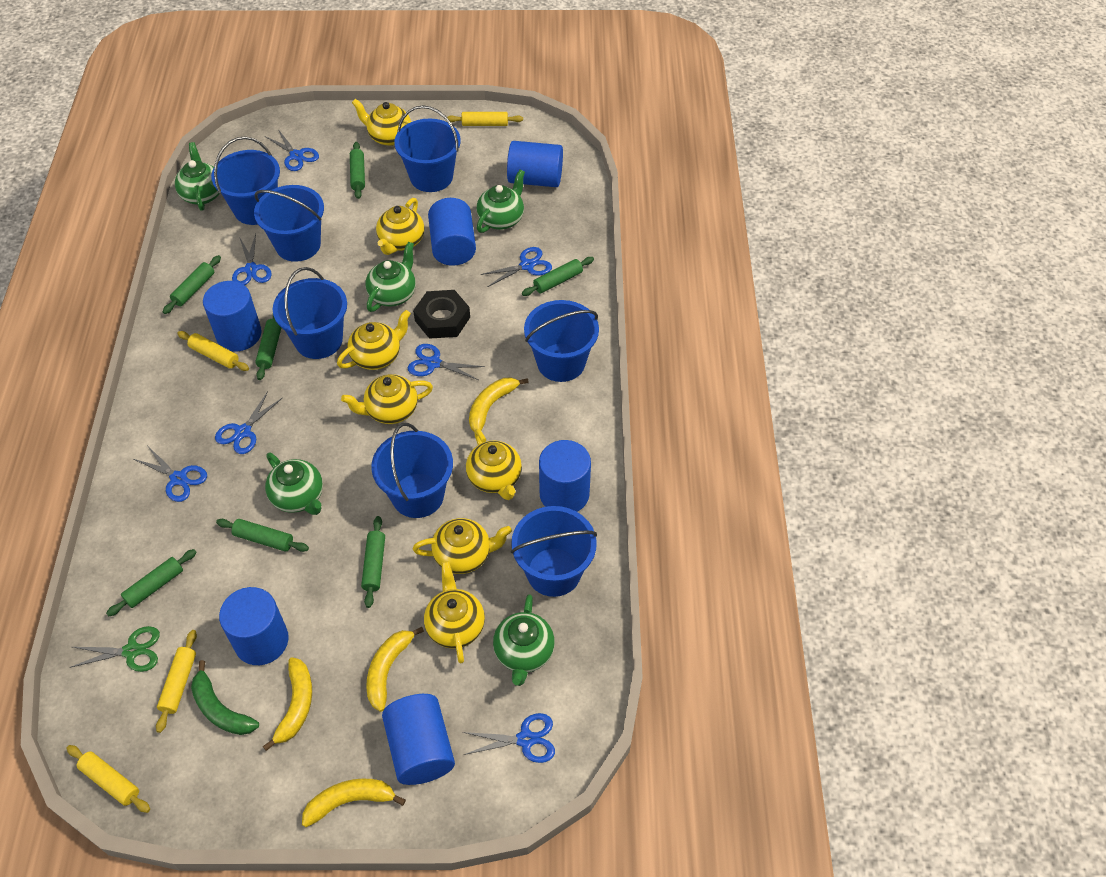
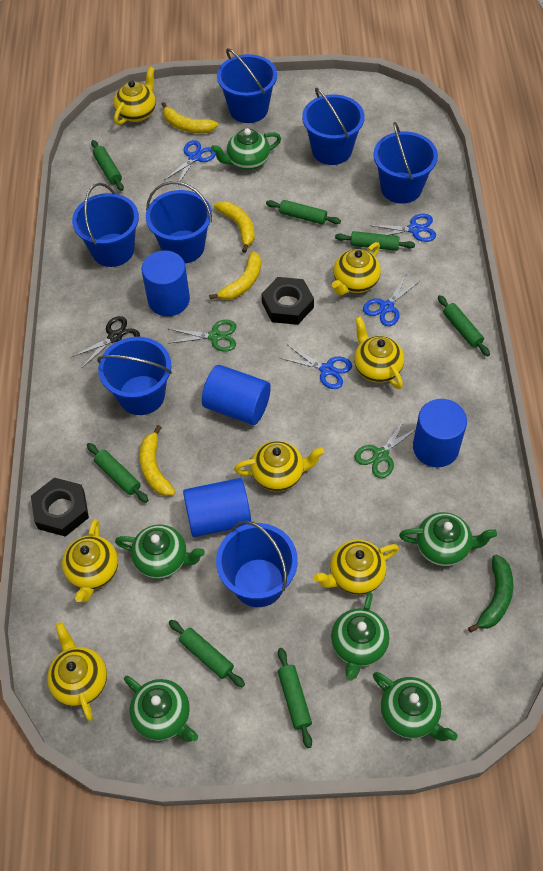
black nut: 1 -> 2
black scissors: 0 -> 1
blue cylinder: 6 -> 4
blue scissors: 7 -> 4
green scissors: 1 -> 2
green teapot: 5 -> 6
yellow rolling pin: 4 -> 0

